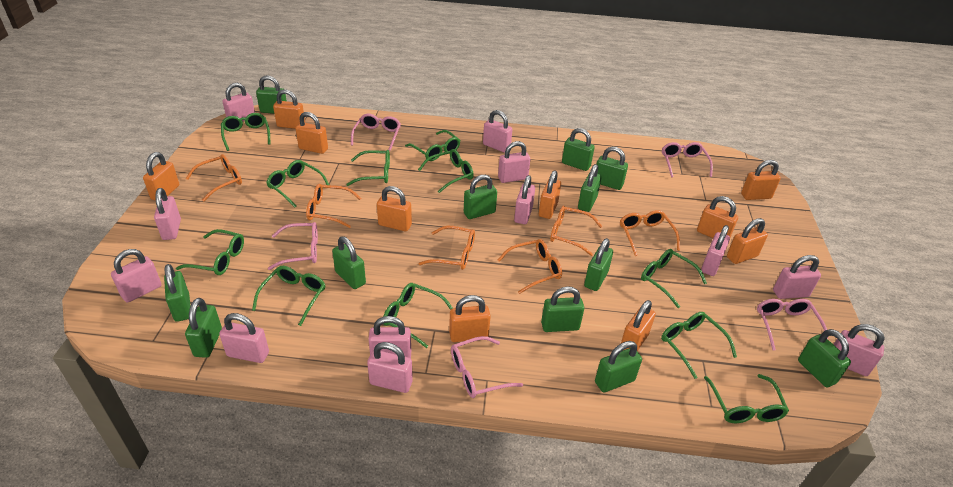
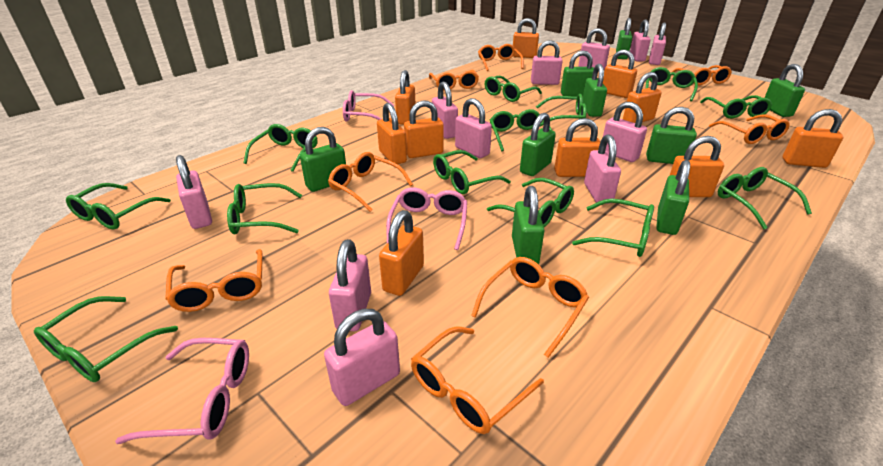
green glasses: 11 -> 13
green padlock: 12 -> 9
orange glasses: 6 -> 8
pink glasses: 5 -> 3
pink padlock: 12 -> 11

